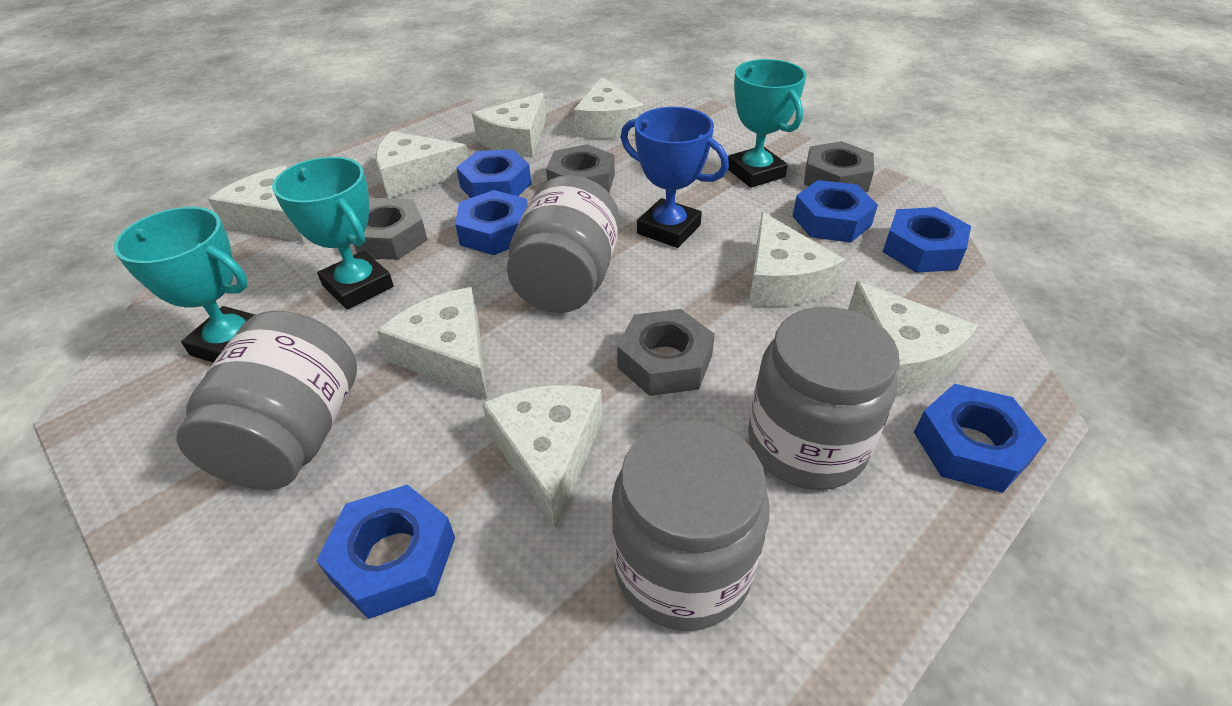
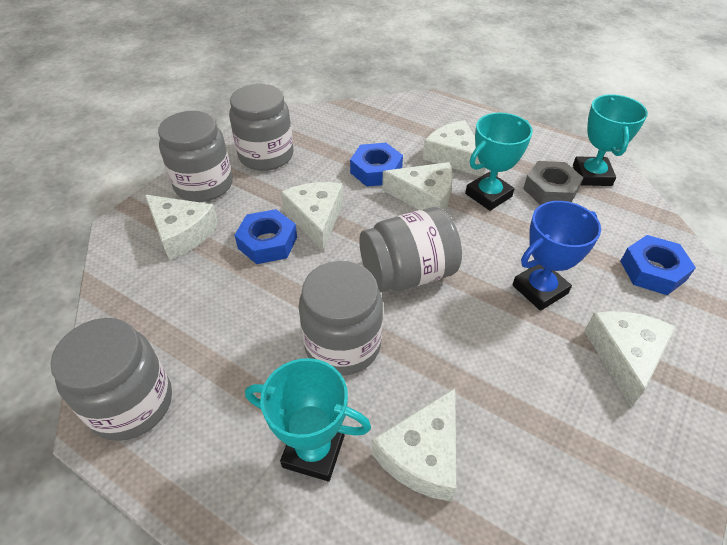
blue nut: 6 -> 3
grey jar: 4 -> 5
grey nut: 4 -> 1
white cheese: 8 -> 6

